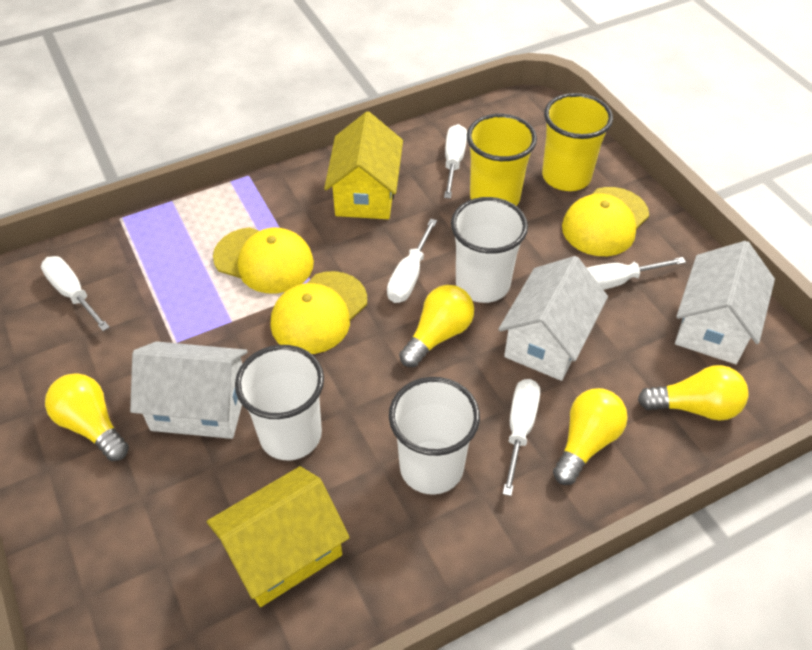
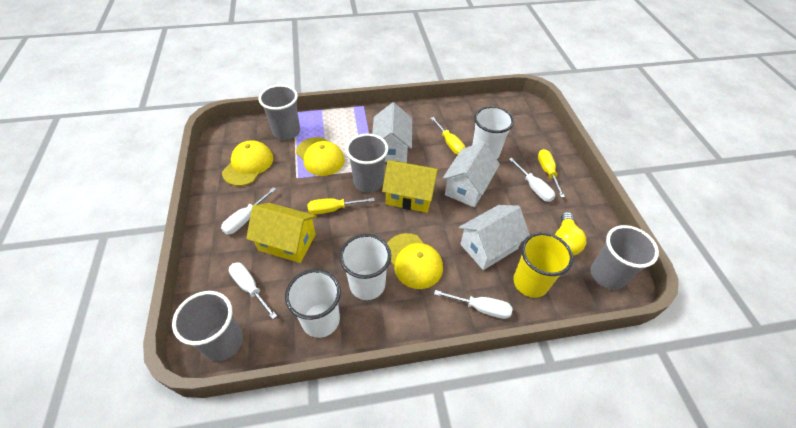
grey cup: 0 -> 4
white screwdriver: 5 -> 4
yellow cup: 2 -> 1
yellow light bulb: 4 -> 1
yellow screwdriver: 0 -> 3

